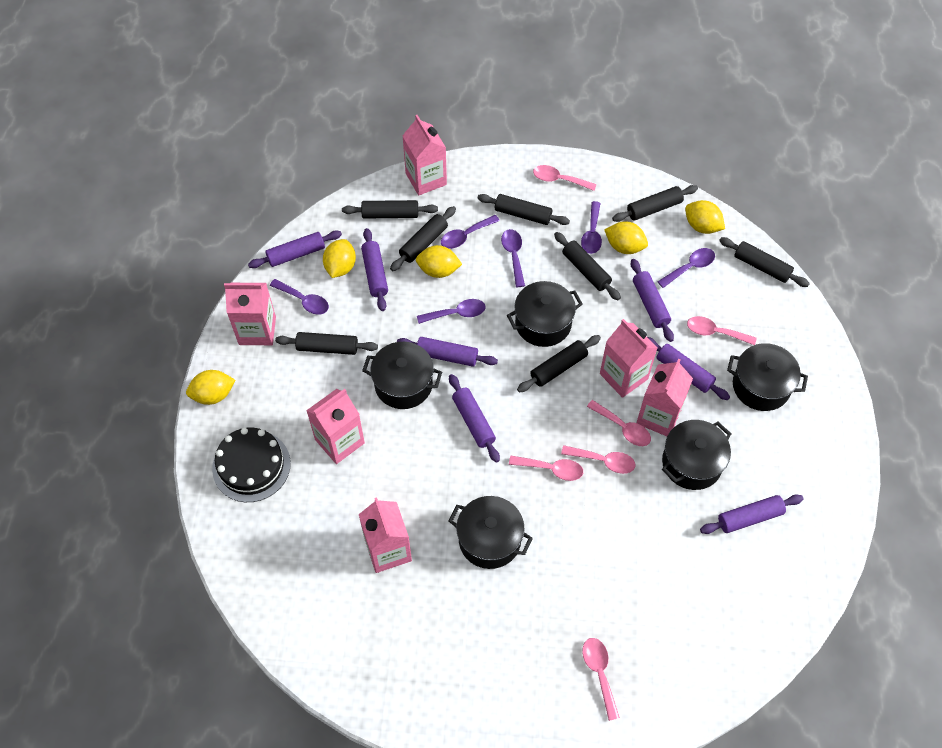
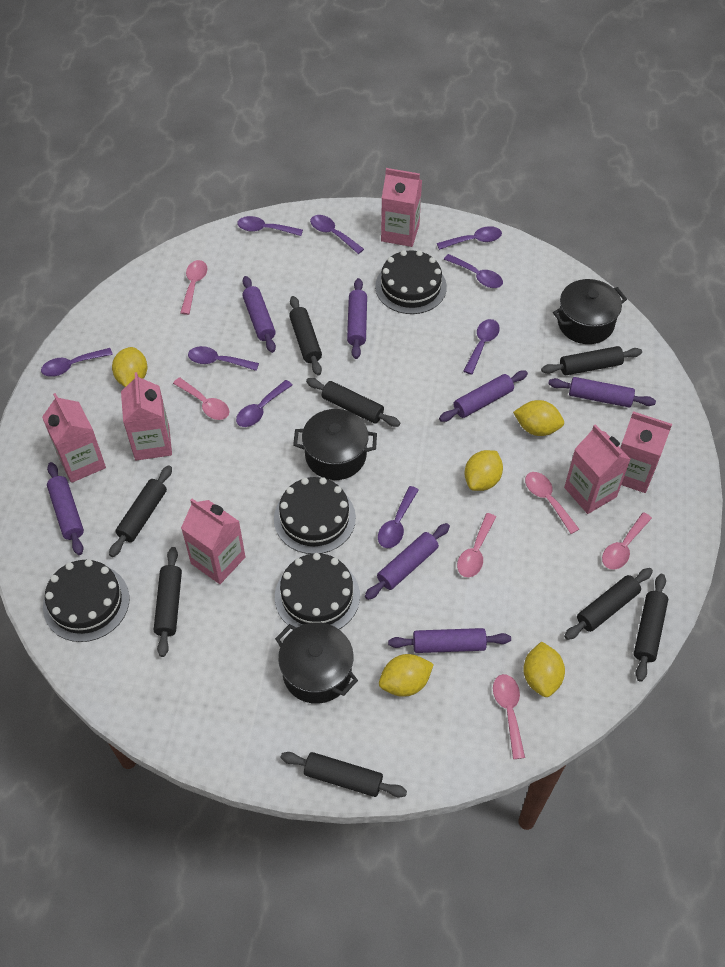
black cake: 1 -> 4
black pot: 5 -> 3
purple spoon: 6 -> 9

